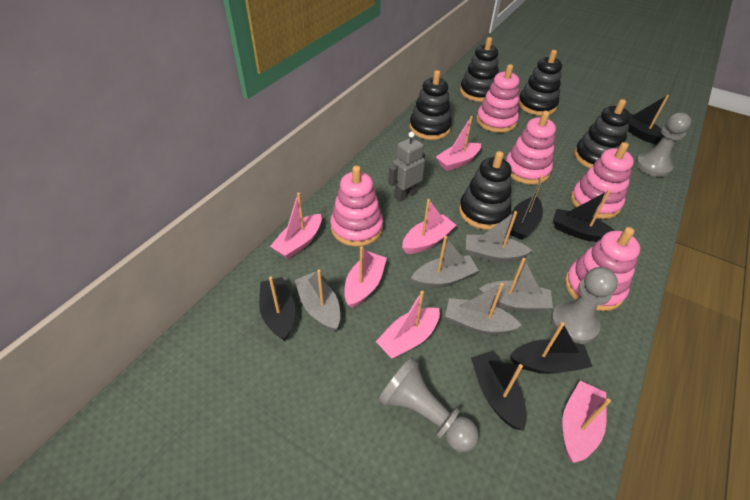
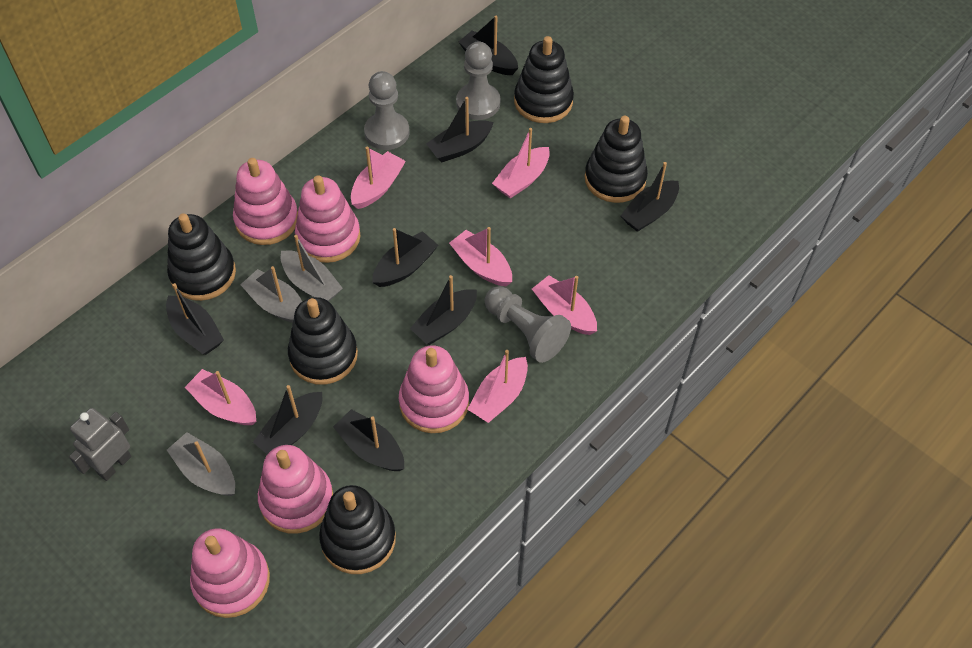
black boat: 6 -> 8
grey boat: 5 -> 3

